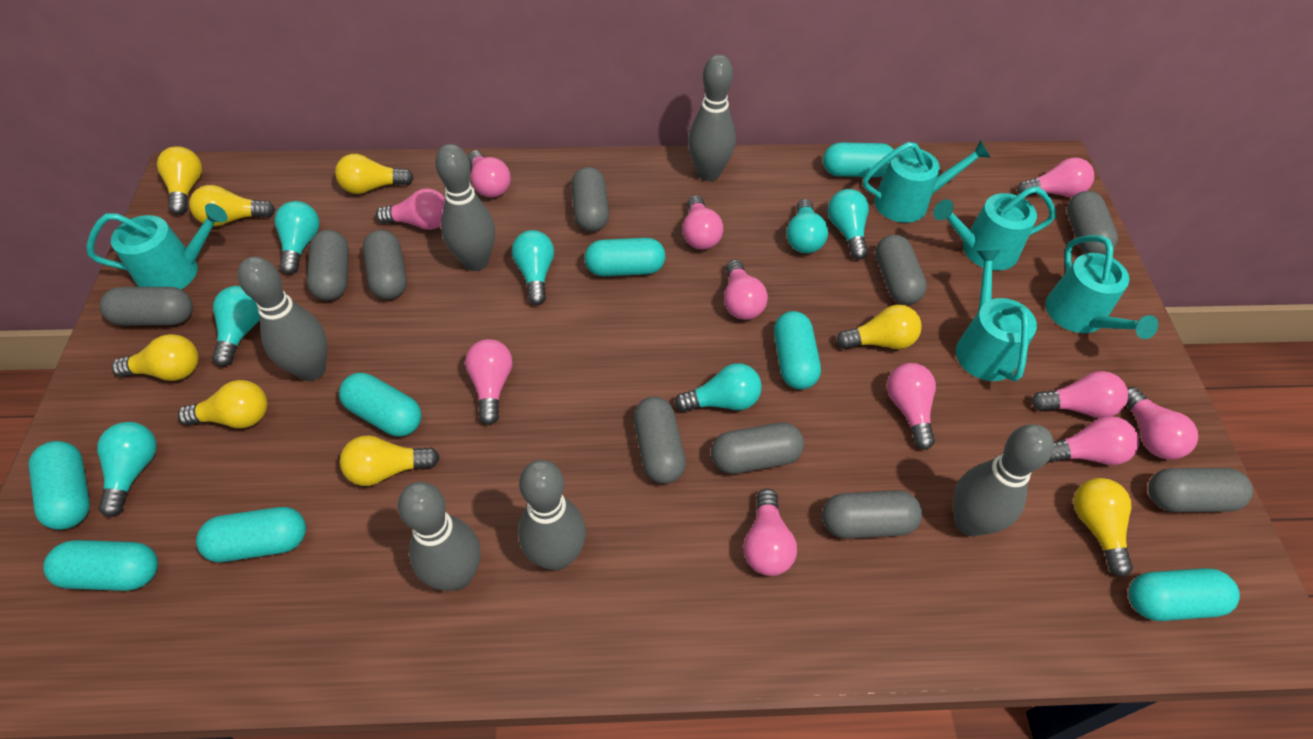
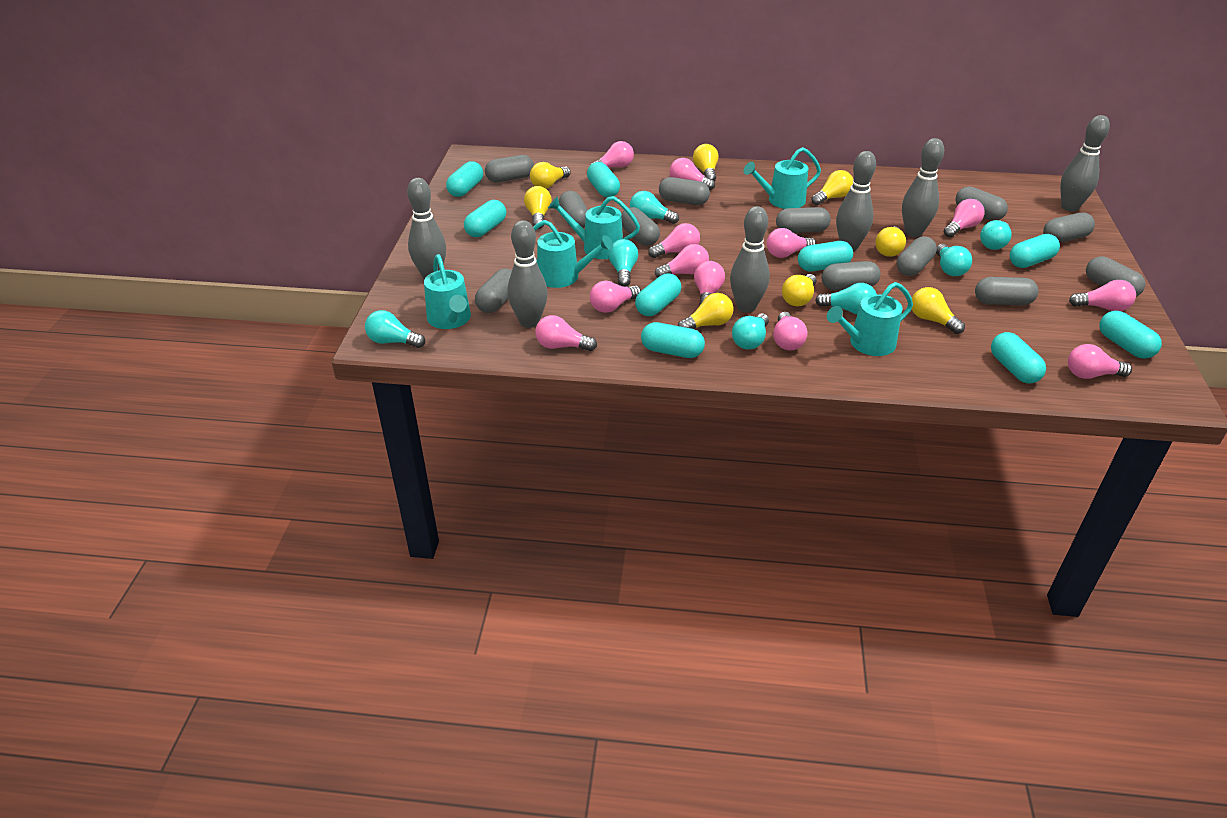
grey capsule: 10 -> 12
pink light bulb: 11 -> 12
turquoise capsule: 8 -> 9

